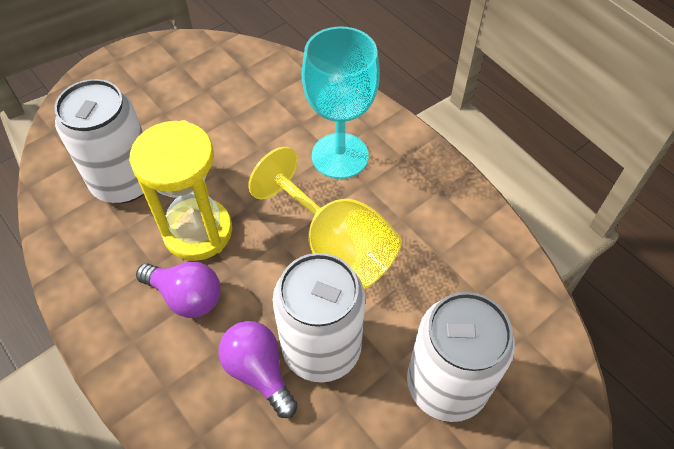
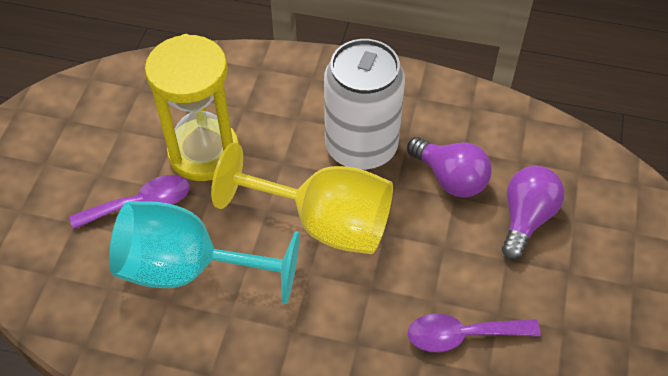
purple spoon: 0 -> 2
white can: 3 -> 1

